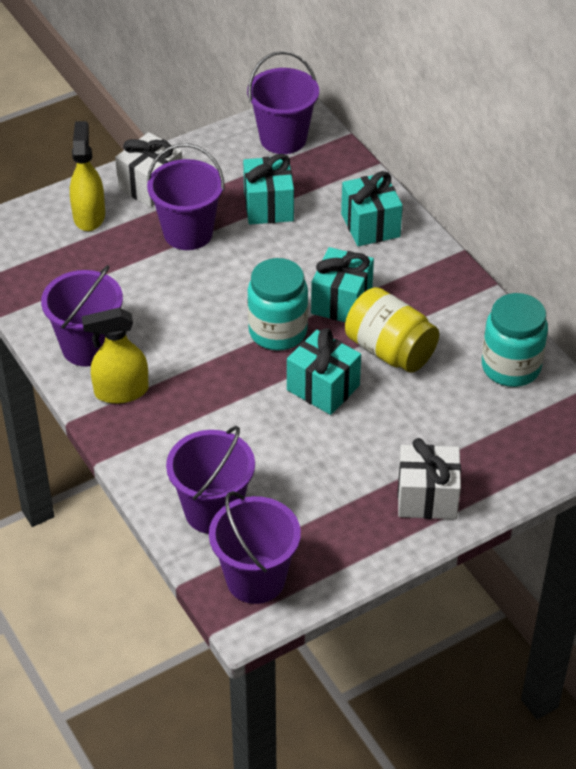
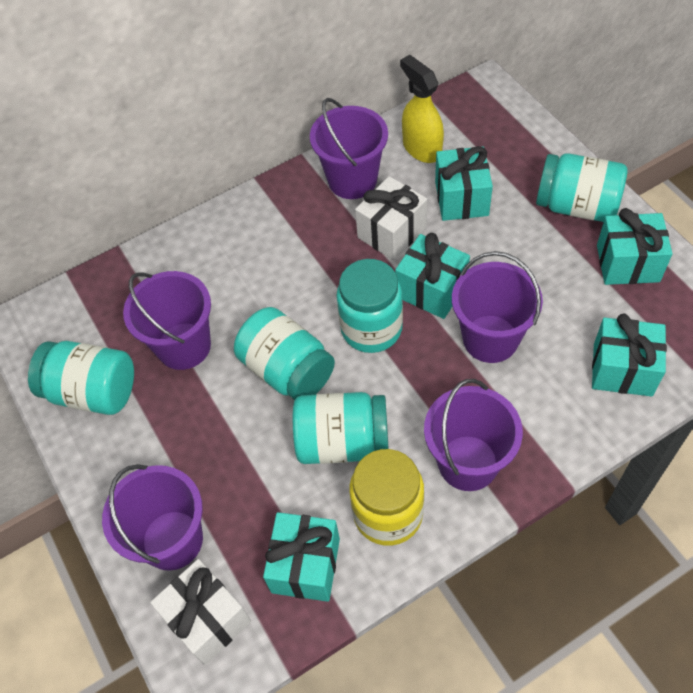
turquoise gift: 4 -> 5
turquoise jar: 2 -> 5
yellow spray bottle: 2 -> 1

